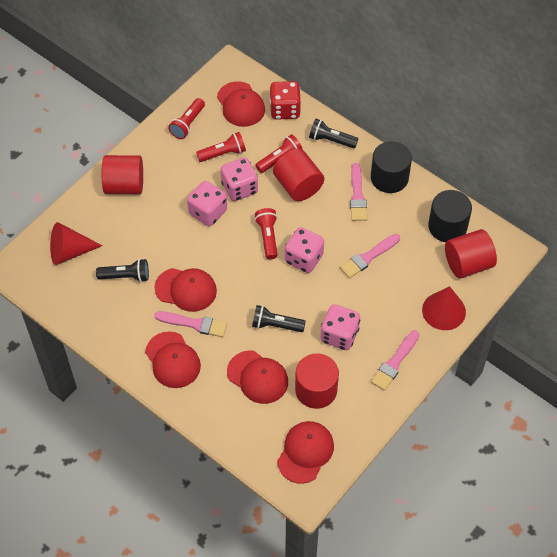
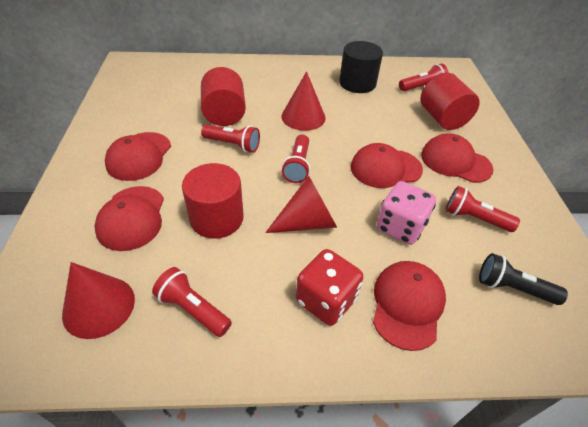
black cylinder: 2 -> 1
black flashlight: 3 -> 1
pink brush: 4 -> 0
pink dice: 4 -> 1
red cone: 2 -> 3
red cylinder: 4 -> 3
red flashlight: 4 -> 5

